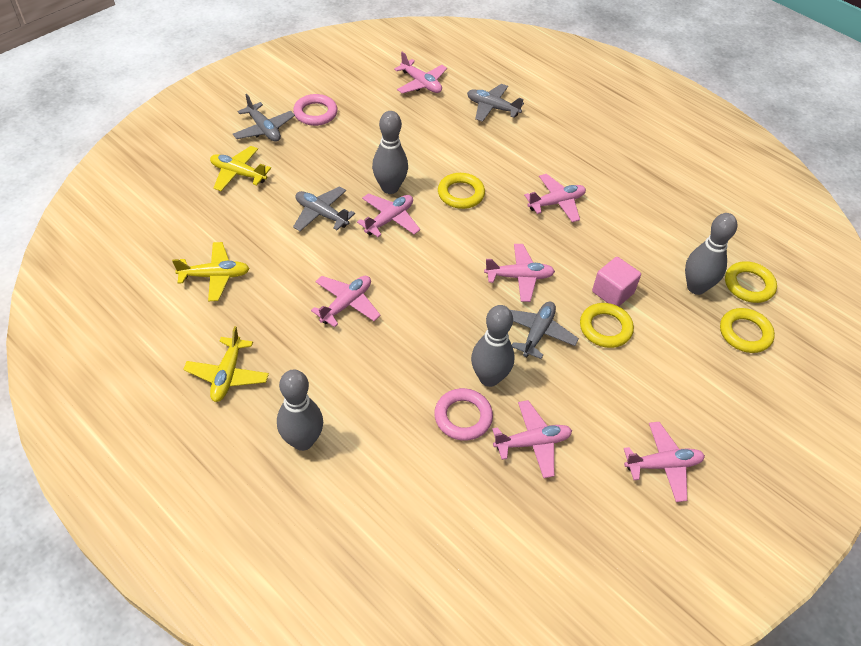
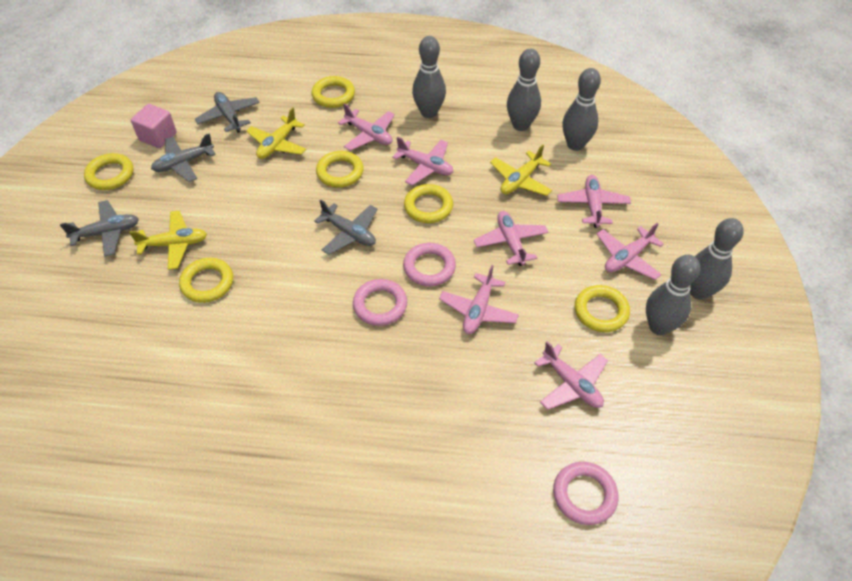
grey bowling pin: 4 -> 5
pink ring: 2 -> 3
yellow ring: 4 -> 6

